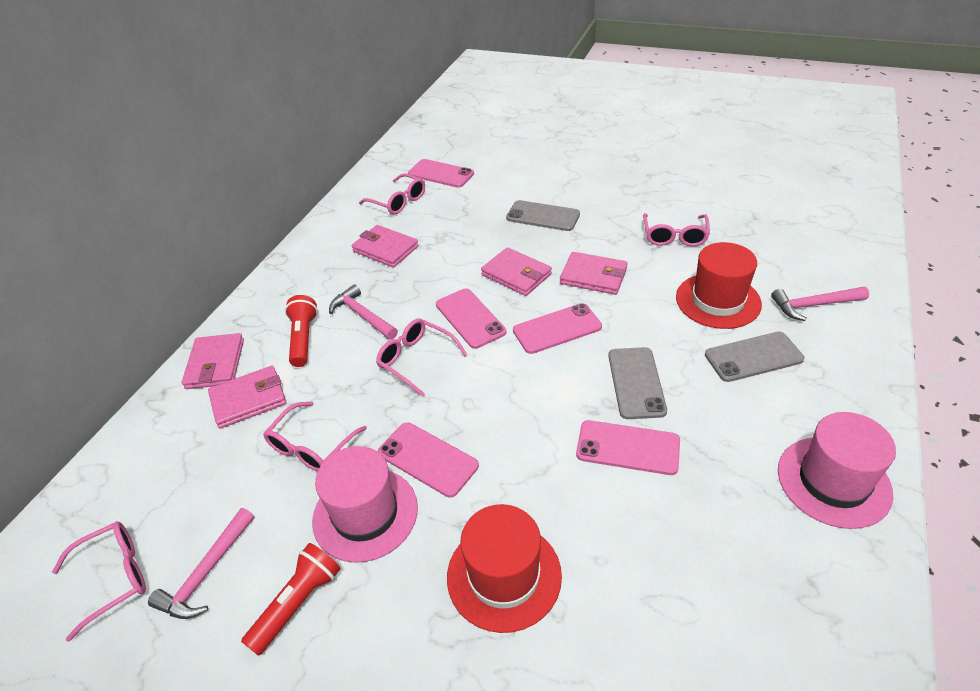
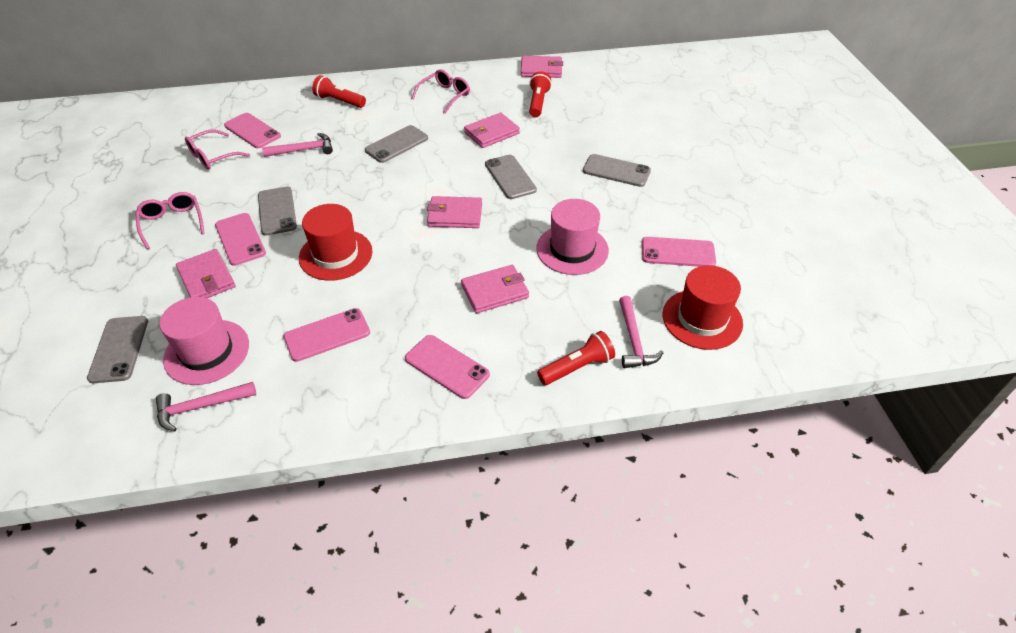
grey phone: 3 -> 5
pink glasses: 5 -> 3
red flashlight: 2 -> 3

